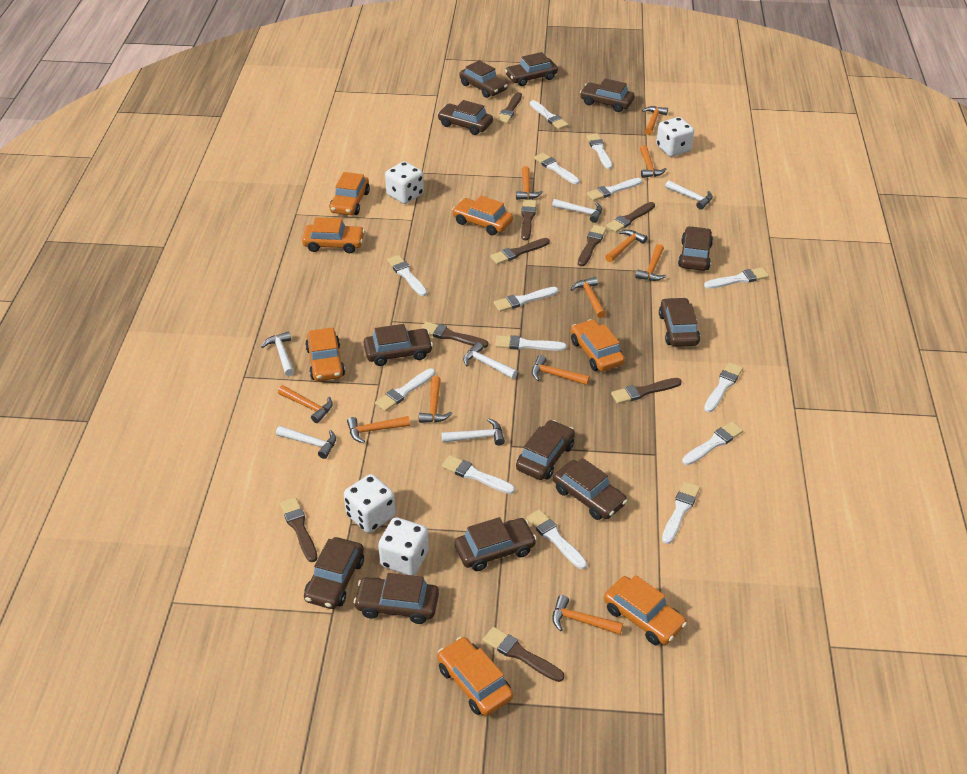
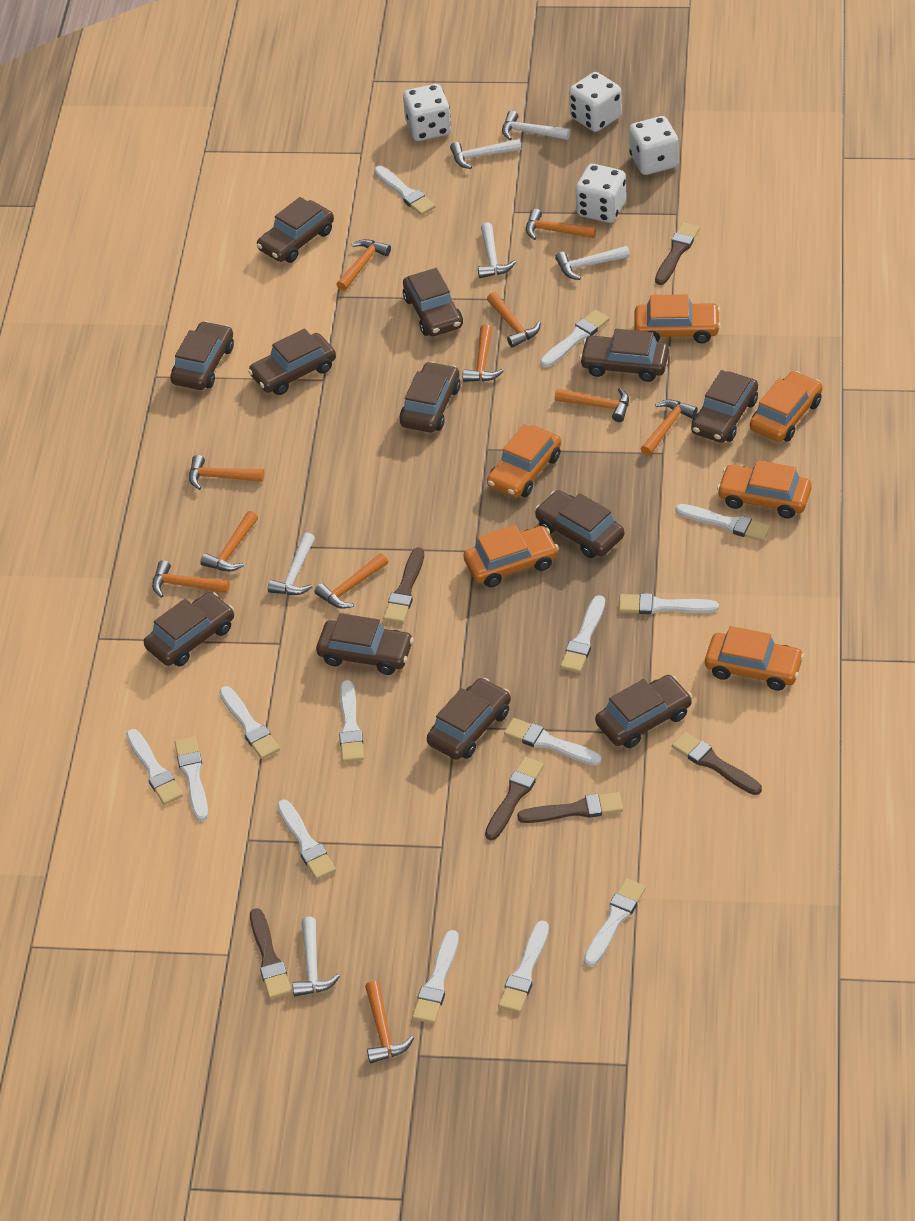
brown brush: 9 -> 6
orange car: 7 -> 6

